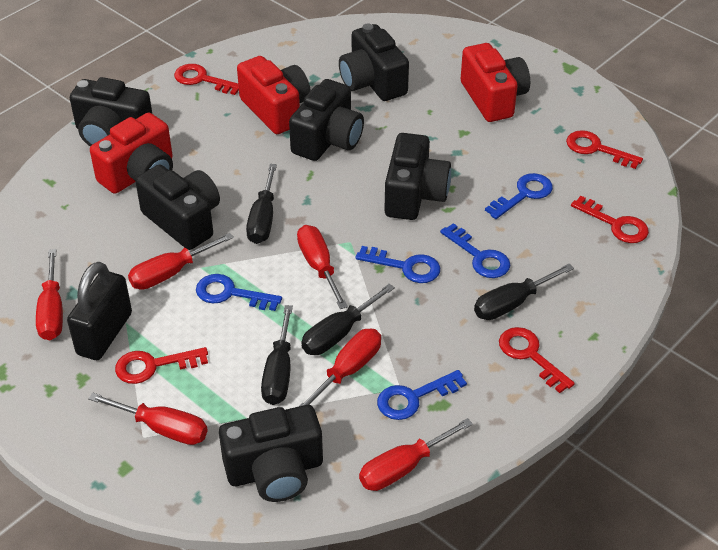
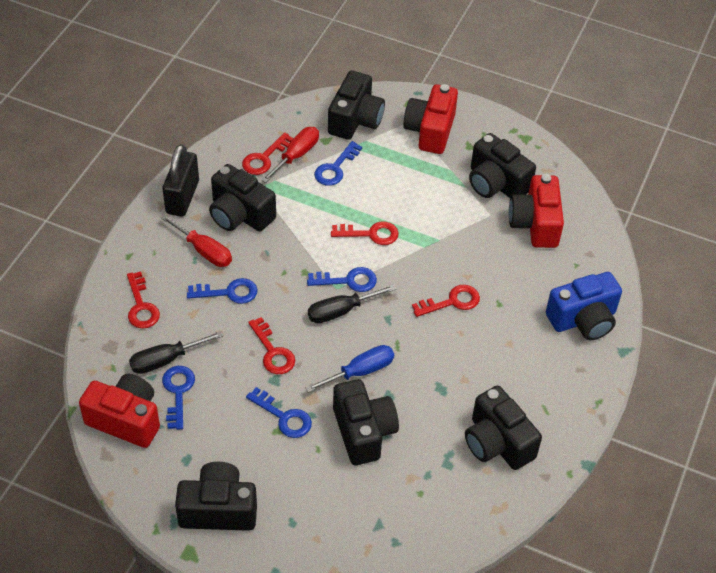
black screwdriver: 4 -> 2
blue camera: 0 -> 1
blue screwdriver: 0 -> 1
red screwdriver: 6 -> 2

